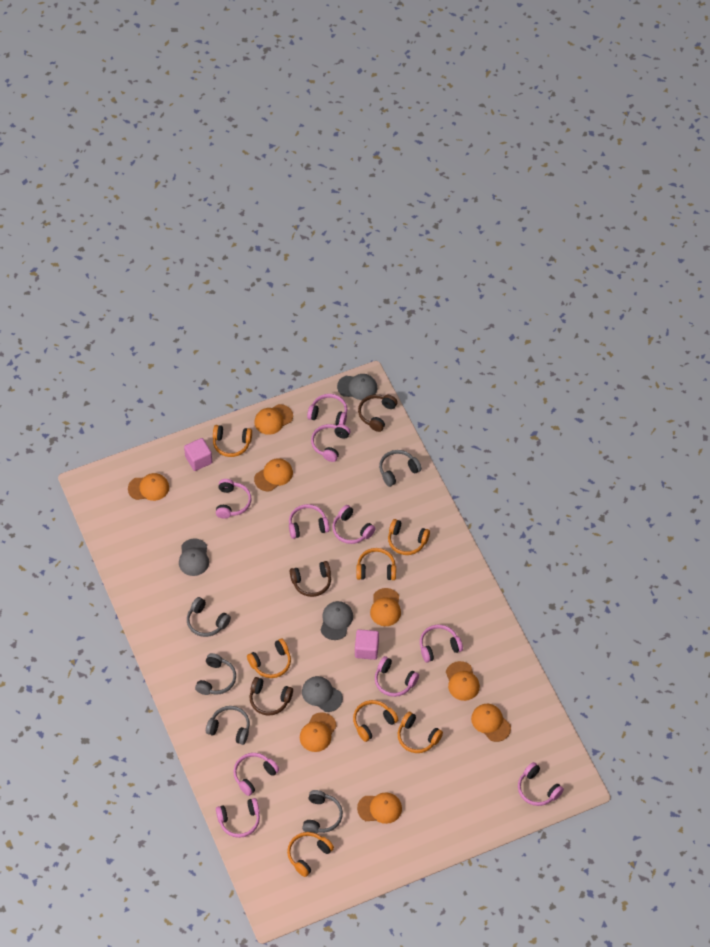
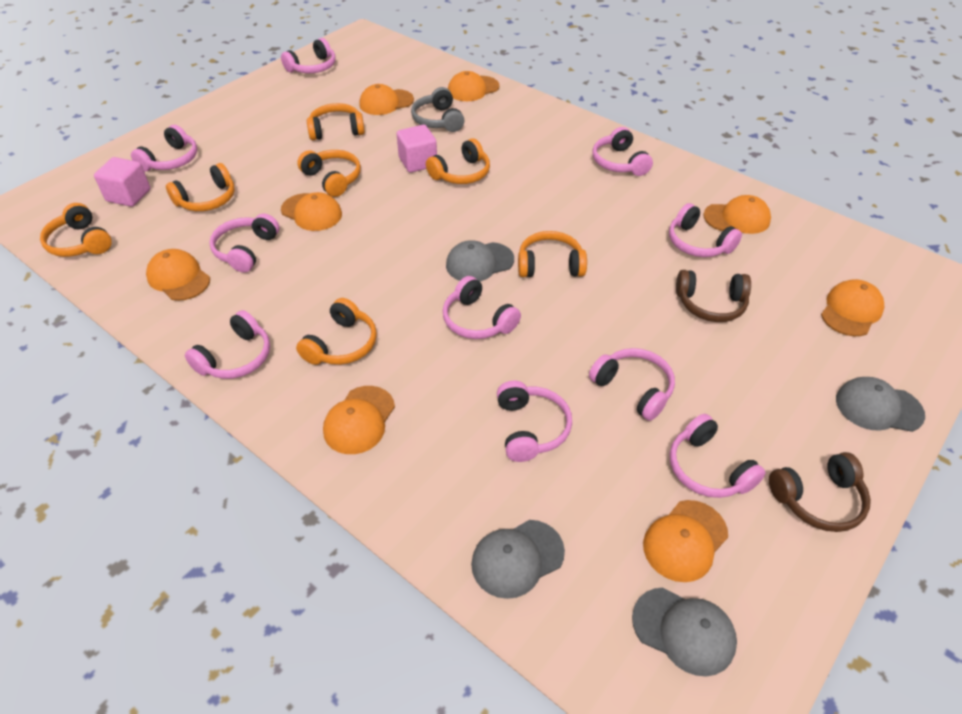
brown headphones: 3 -> 2
grey headphones: 5 -> 1

